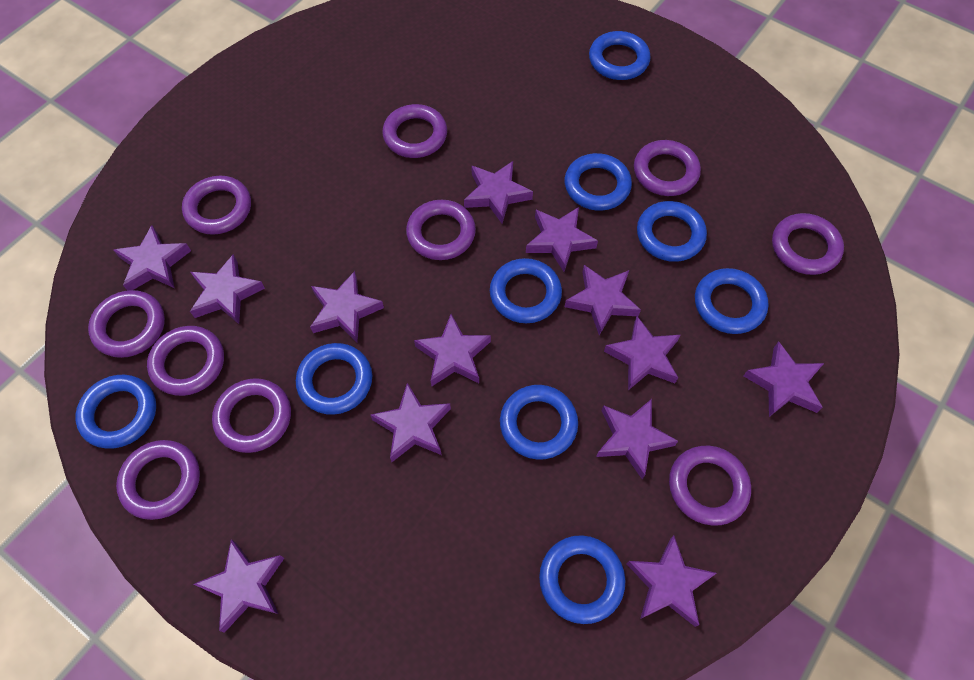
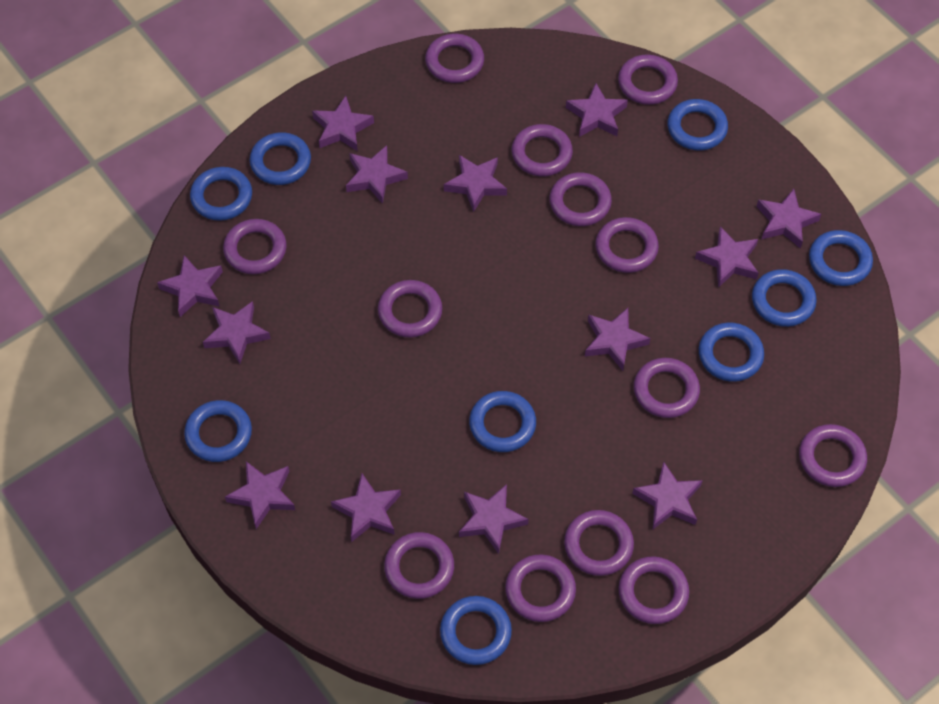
purple ring: 10 -> 13

